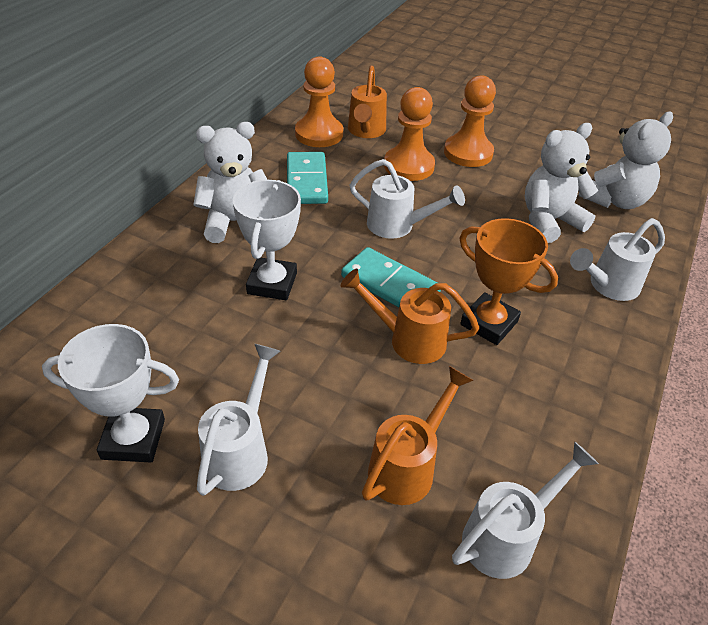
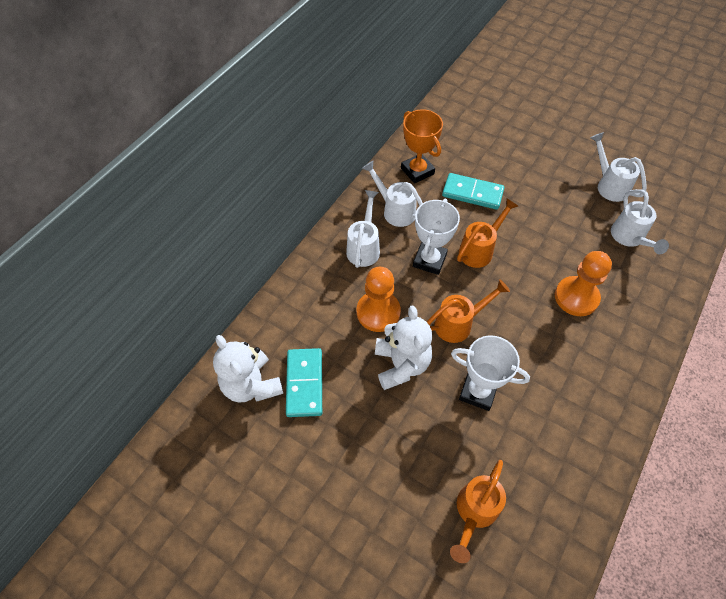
orange pawn: 3 -> 2
white teddy bear: 3 -> 2

